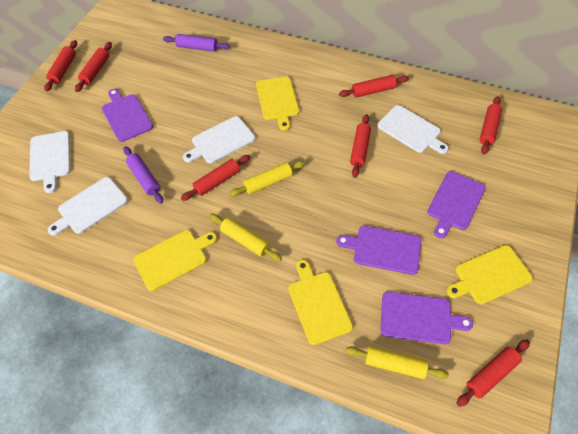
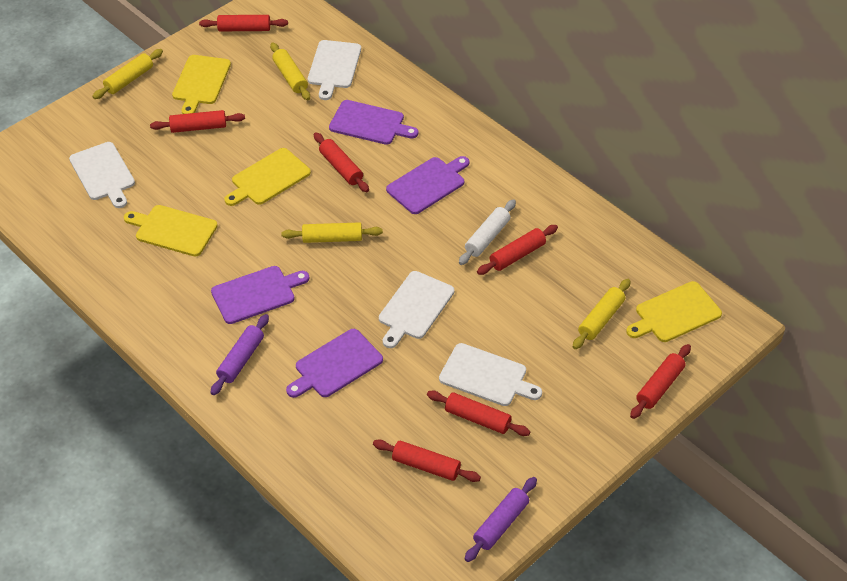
white rolling pin: 0 -> 1
yellow rolling pin: 3 -> 4

